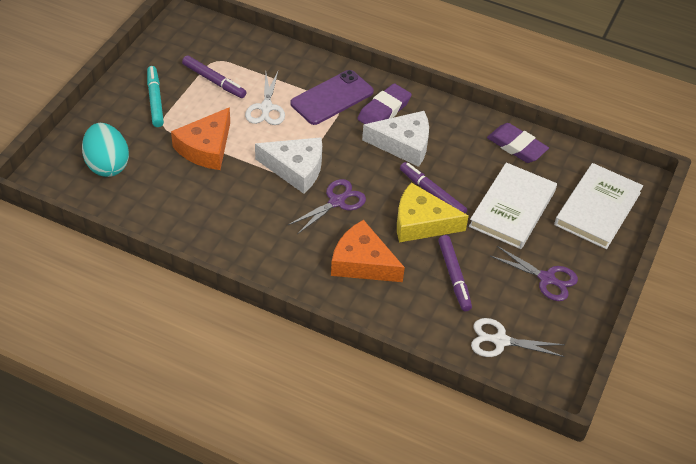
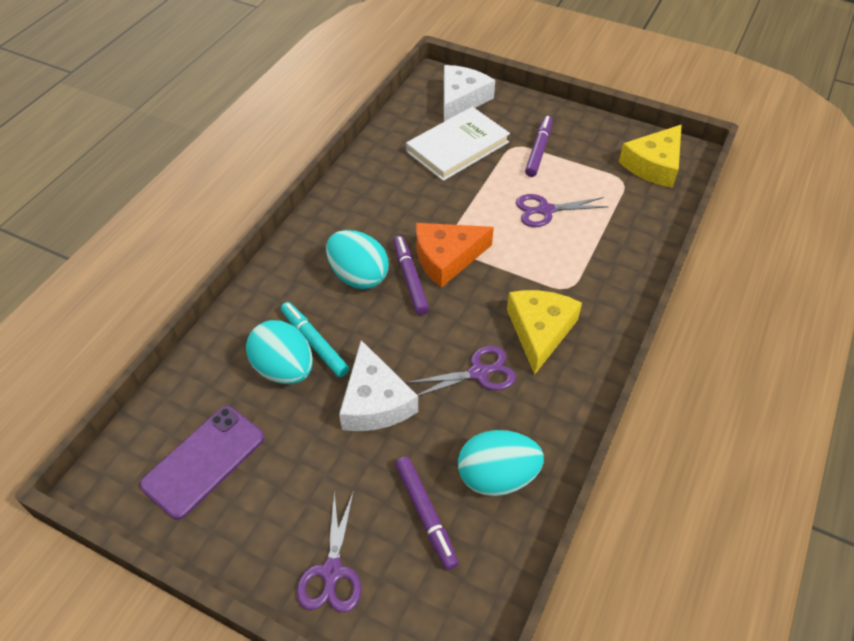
orange cheese: 2 -> 1
purple eraser: 2 -> 0
purple scissors: 2 -> 3
turquoise egg: 1 -> 3
white book: 2 -> 1
white scissors: 2 -> 0
yellow cheese: 1 -> 2

